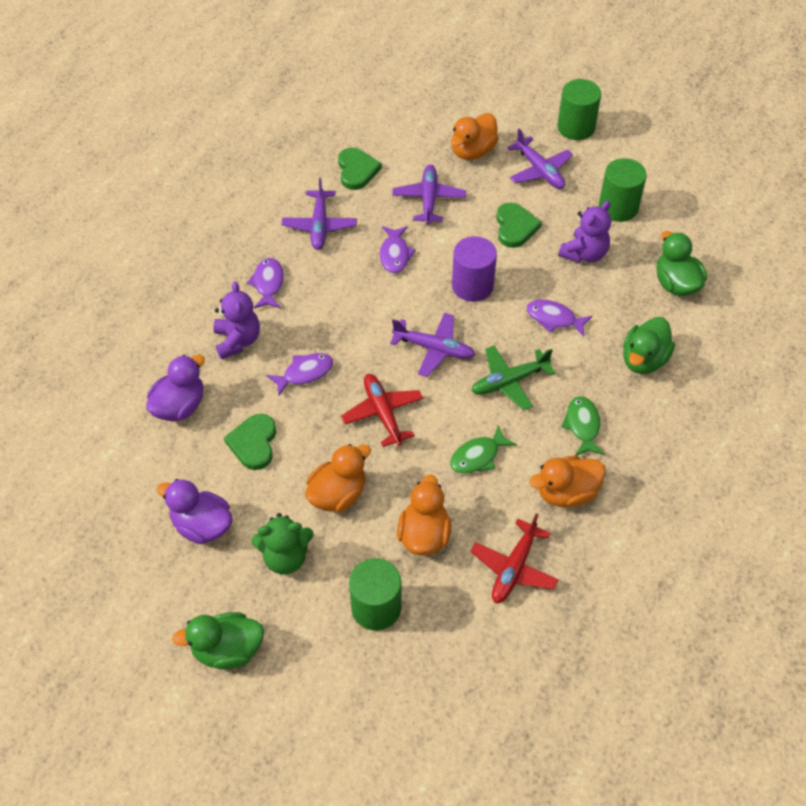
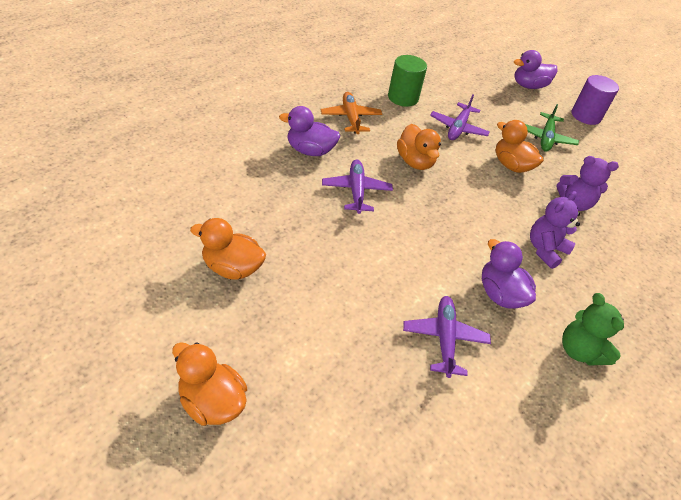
green cylinder: 3 -> 1
green duck: 3 -> 0
green fish: 2 -> 0
green heart: 3 -> 0
orange plane: 0 -> 1
purple duck: 2 -> 3
purple fish: 4 -> 0
purple plane: 4 -> 3
red plane: 2 -> 0

